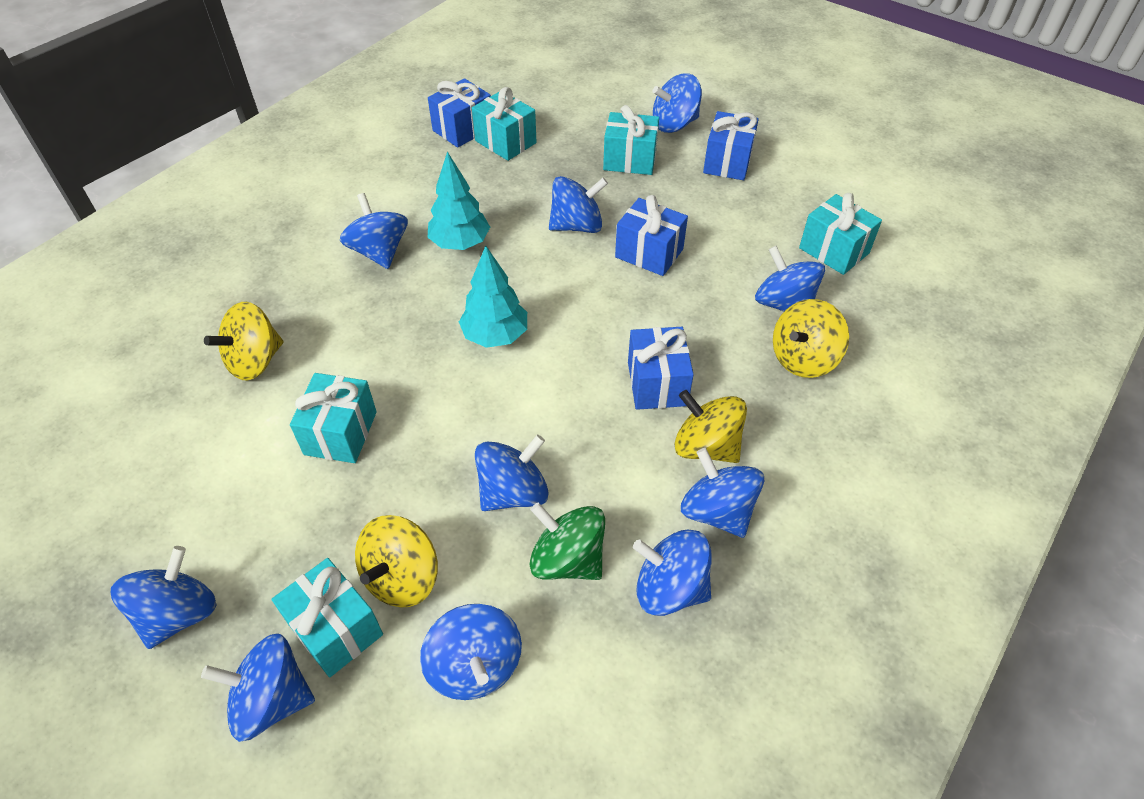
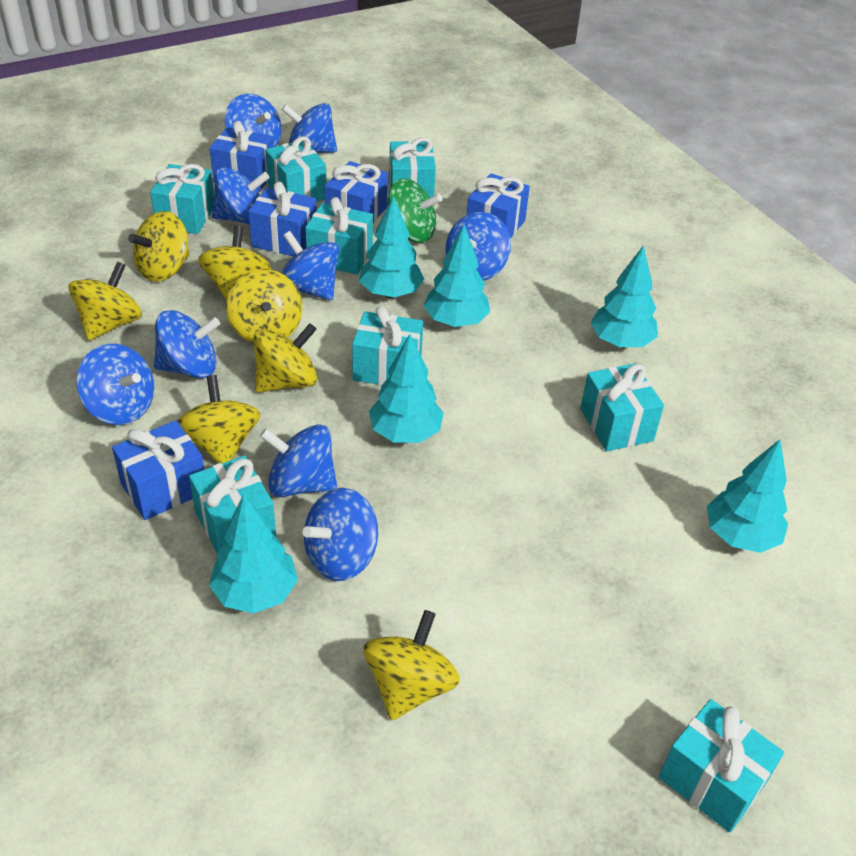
blue gift: 4 -> 5
blue spinning top: 10 -> 9
turquoise gift: 5 -> 8
turquoise tree: 2 -> 6
yellow spinning top: 4 -> 7

